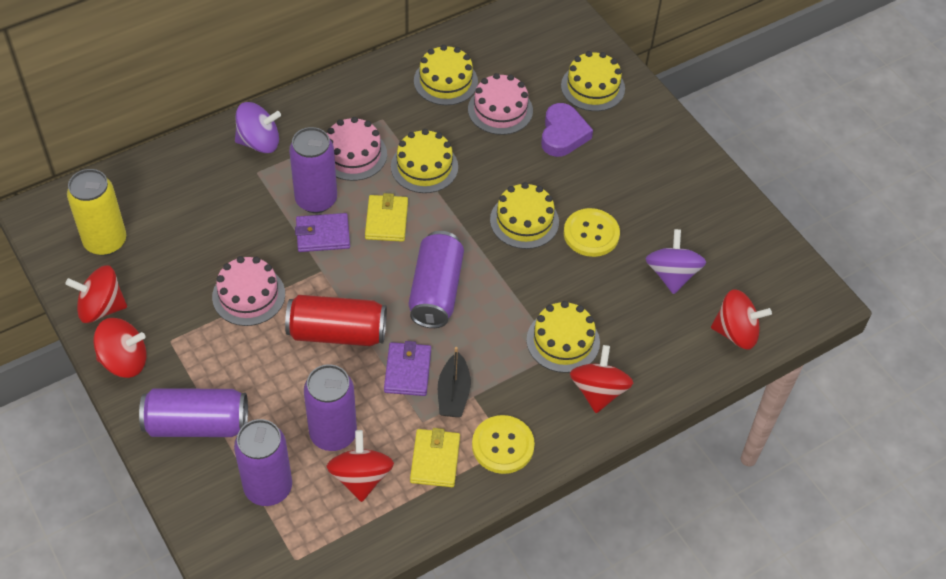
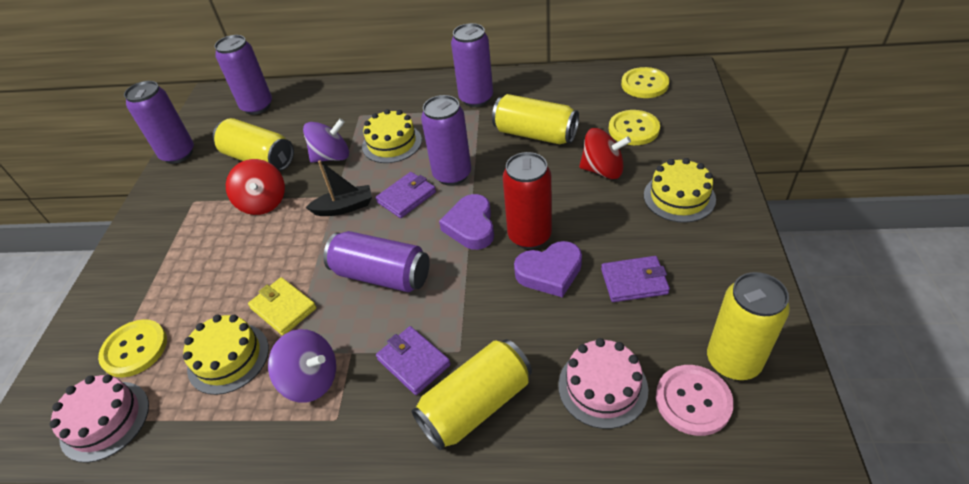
pink button: 0 -> 1
pink cake: 3 -> 2
purple heart: 1 -> 2
purple wallet: 2 -> 3
red spinning top: 5 -> 2
yellow button: 2 -> 3
yellow cake: 5 -> 3
yellow can: 1 -> 4
yellow wallet: 2 -> 1

